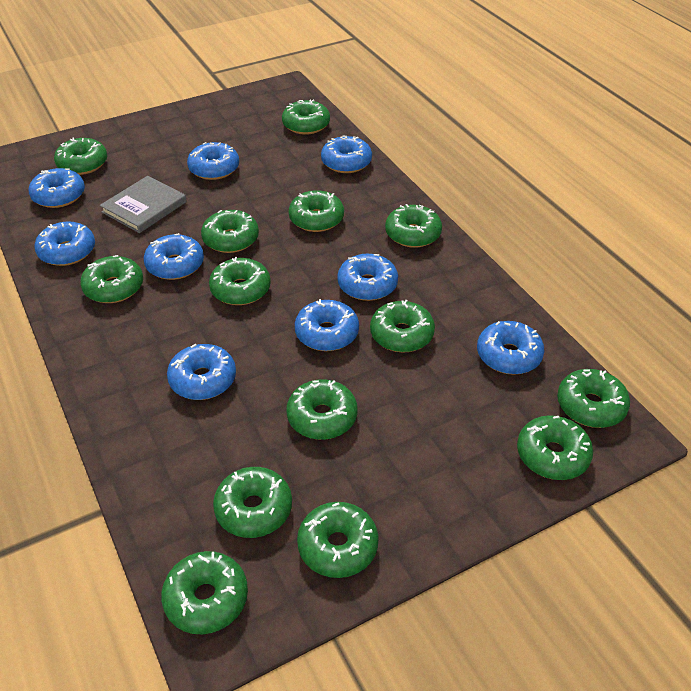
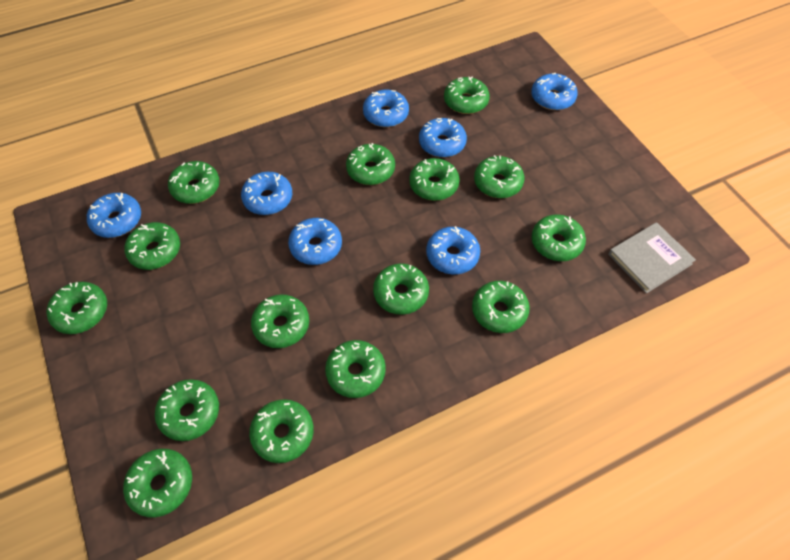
blue donut: 9 -> 7
green donut: 14 -> 15

